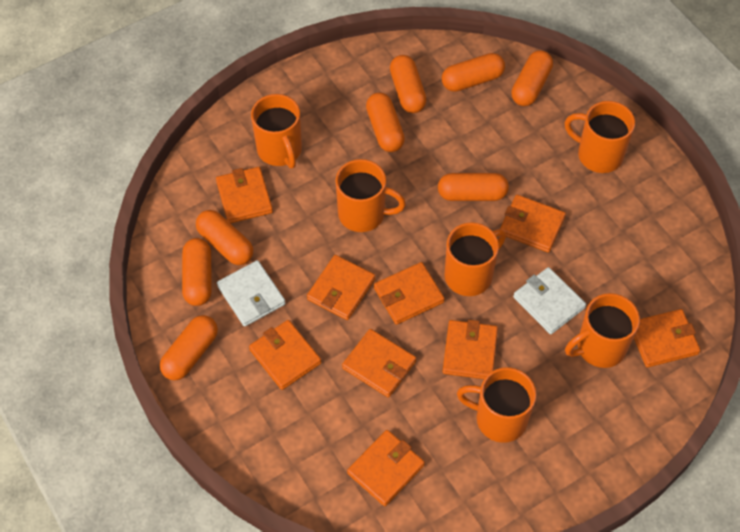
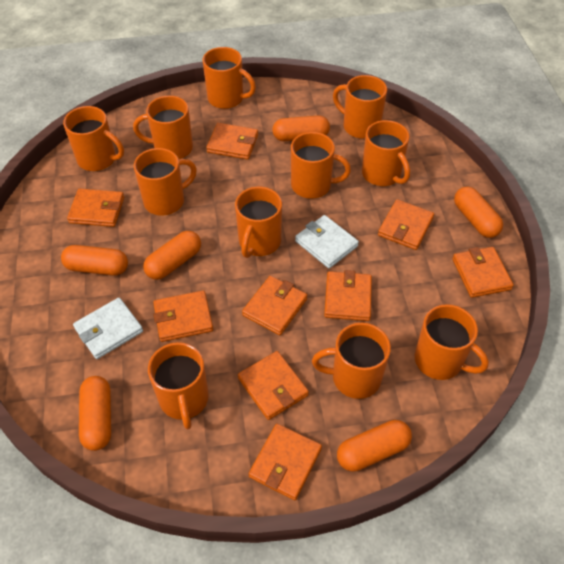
orange capsule: 8 -> 6
orange mug: 6 -> 11

